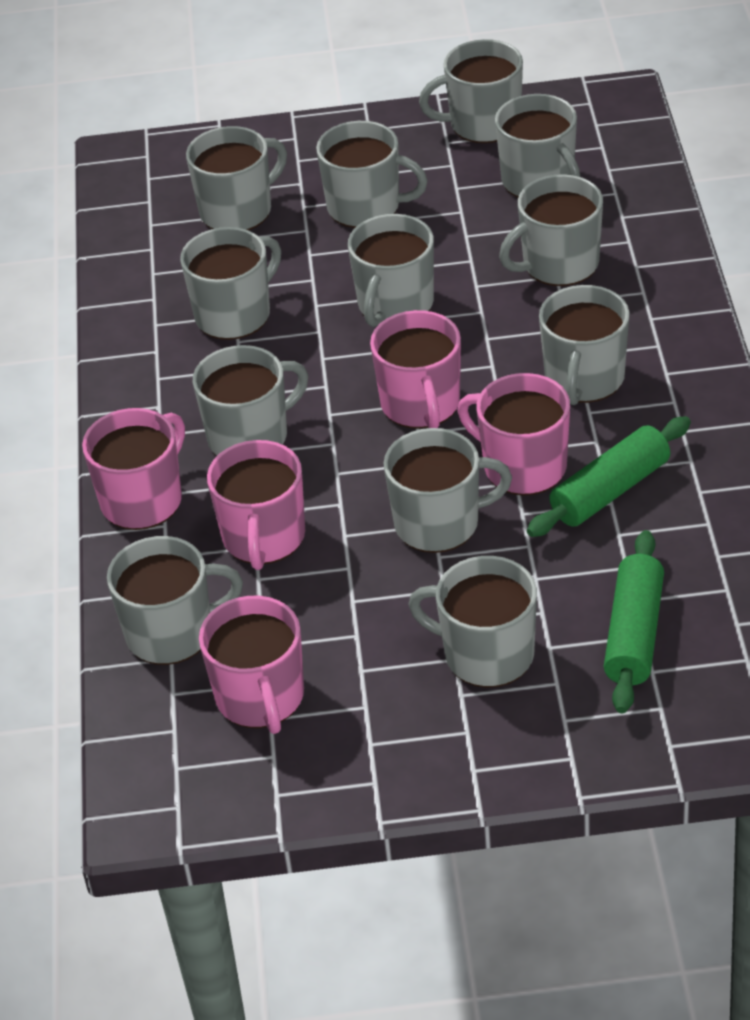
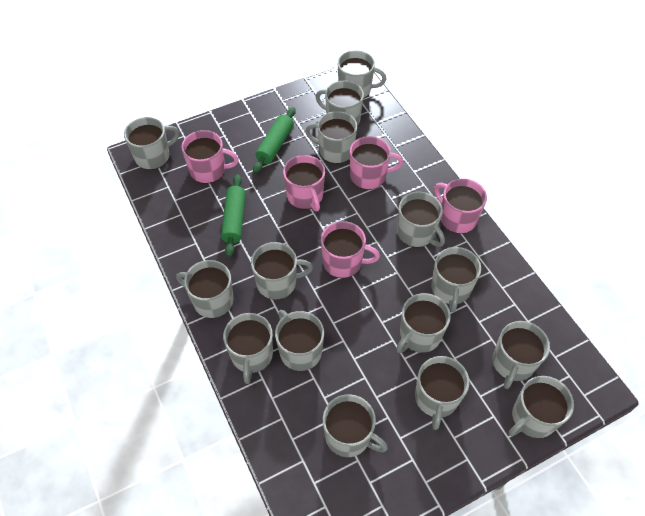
grey mug: 12 -> 15

